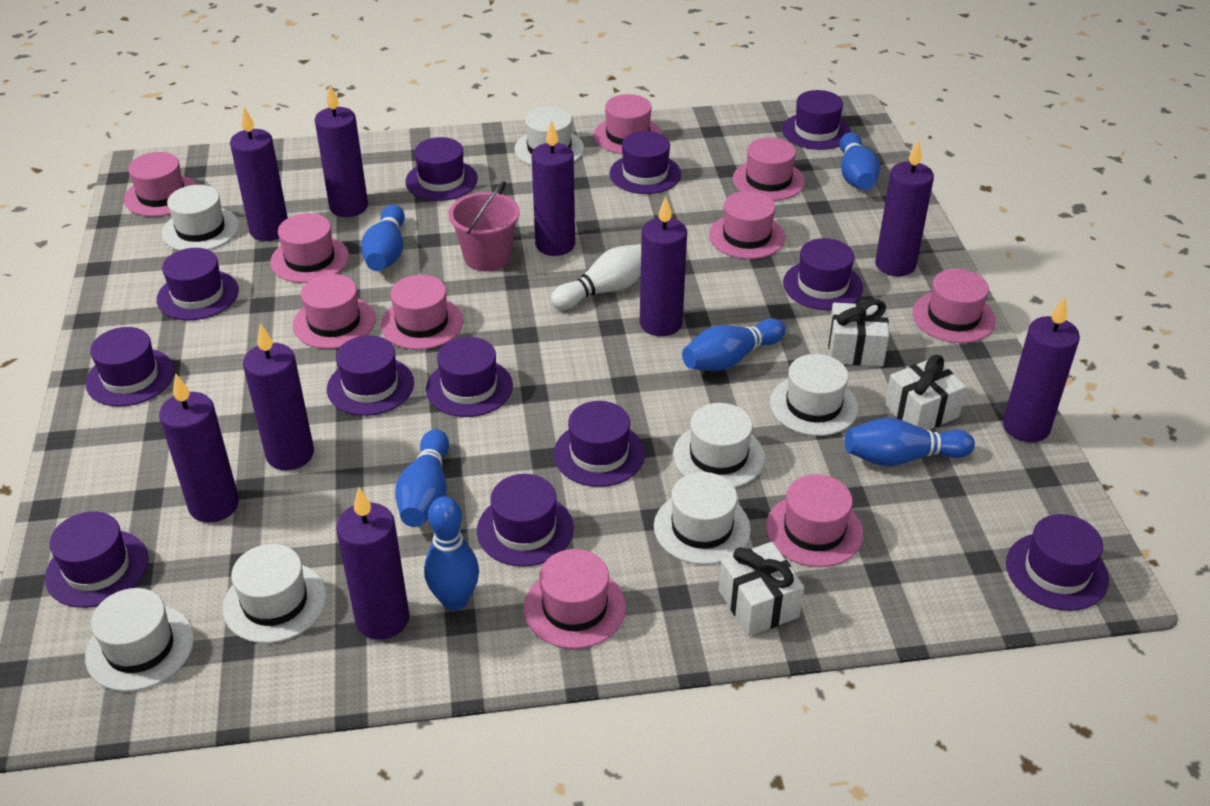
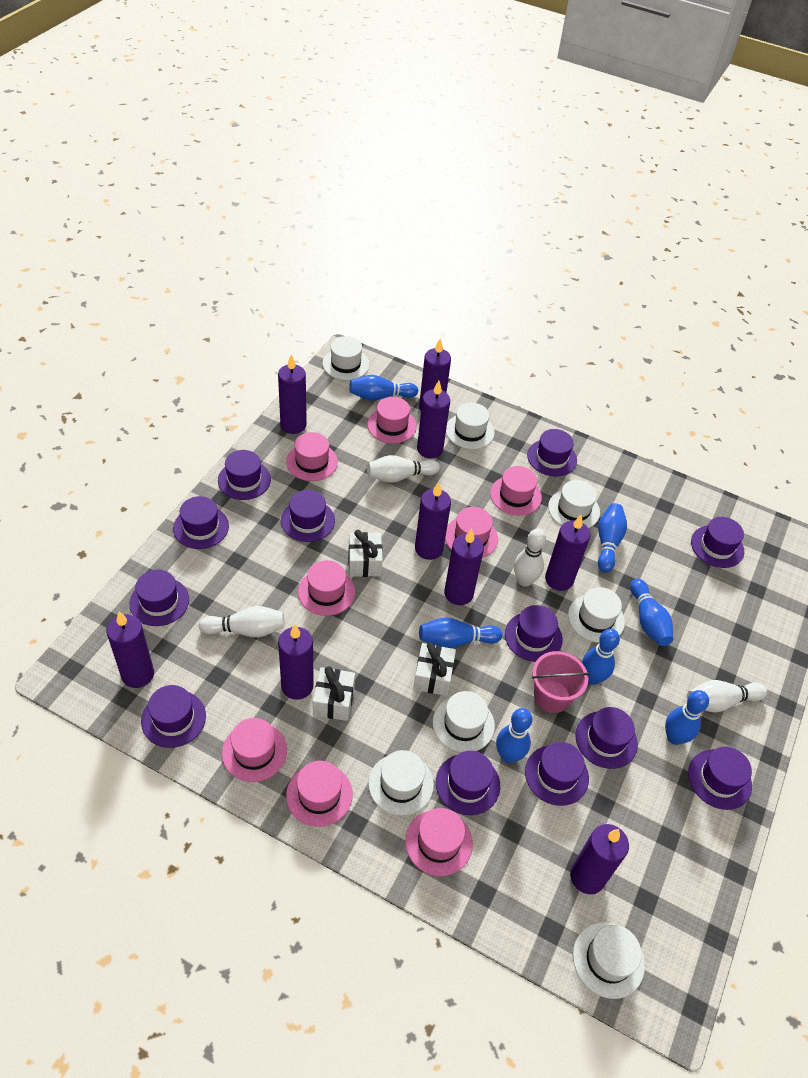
blue bowling pin: 6 -> 7
pink hat: 10 -> 8
white bowling pin: 1 -> 4

